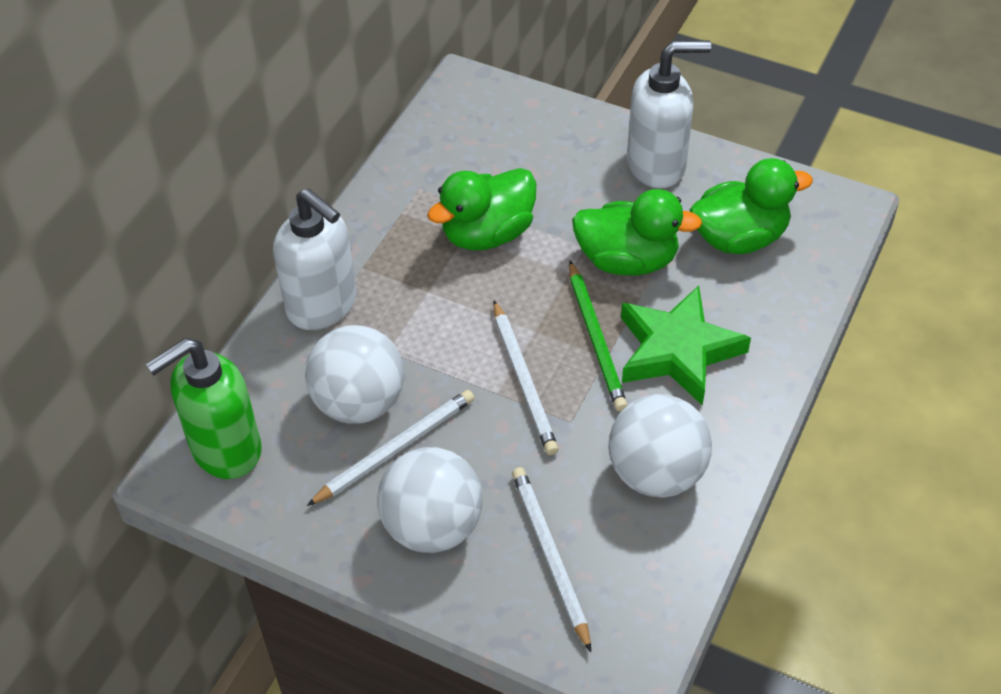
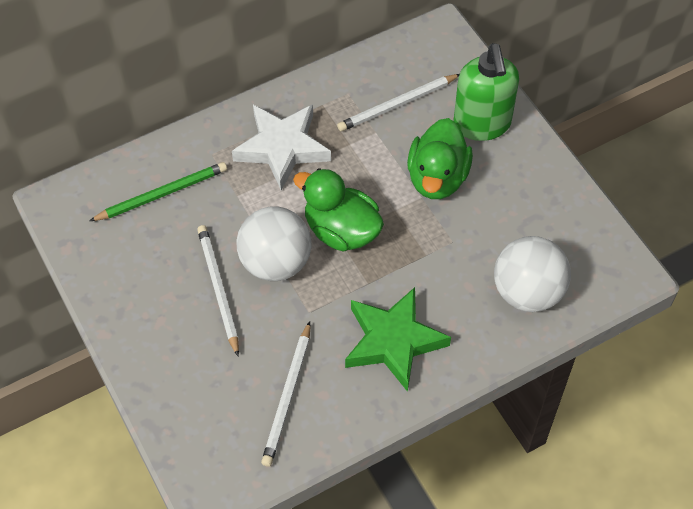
green duck: 3 -> 2
white ball: 3 -> 2
white soap dispenser: 2 -> 0
white star: 0 -> 1

